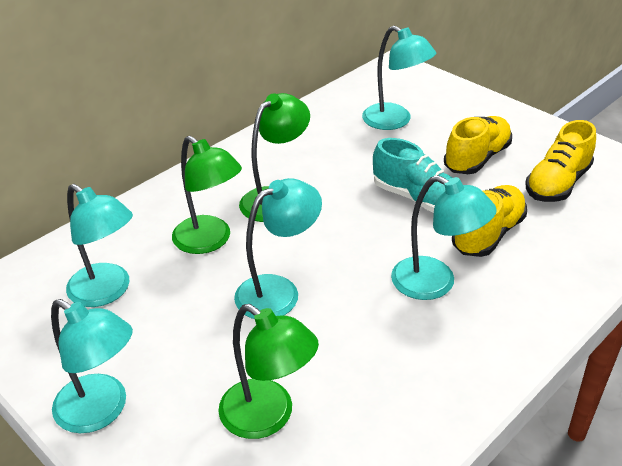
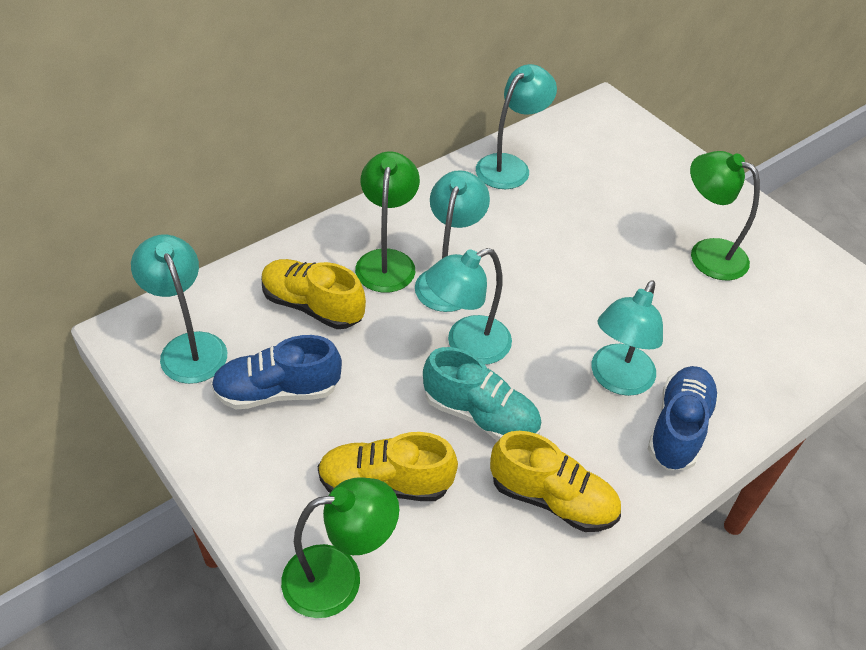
blue shoe: 0 -> 2

